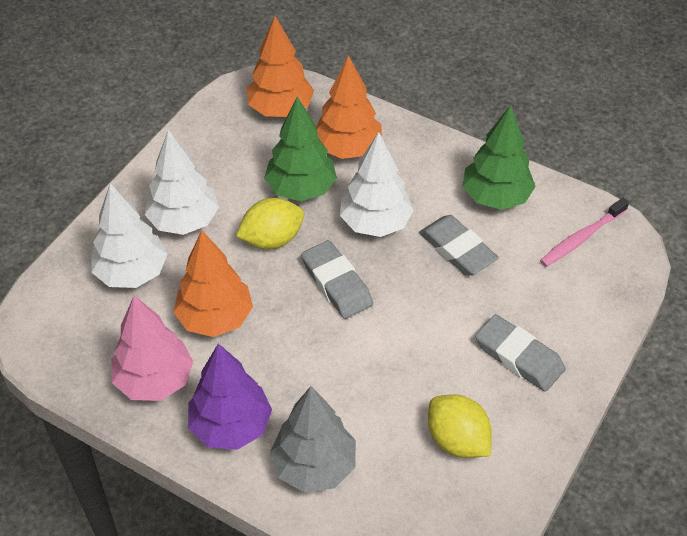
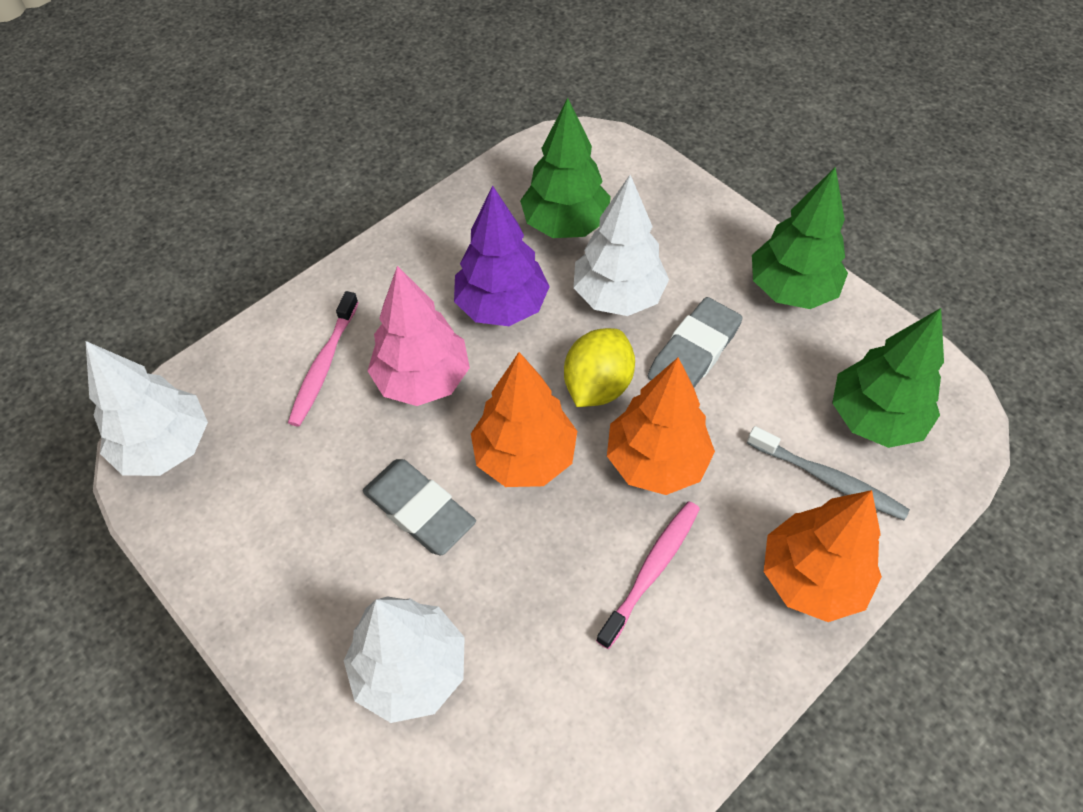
green tree: 2 -> 3
grey eraser: 3 -> 2
grey toothbrush: 0 -> 1
grey tree: 1 -> 0
pink toothbrush: 1 -> 2
yellow lemon: 2 -> 1

